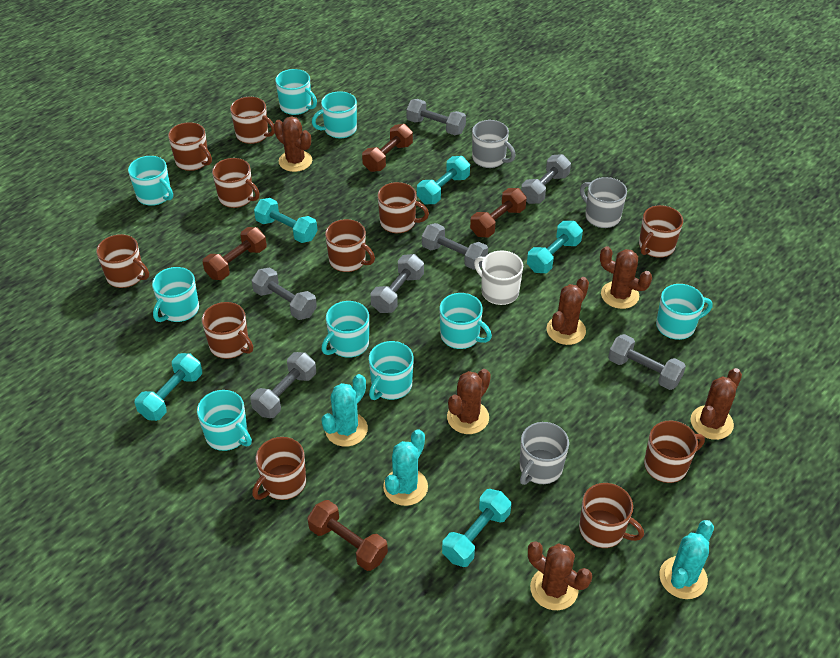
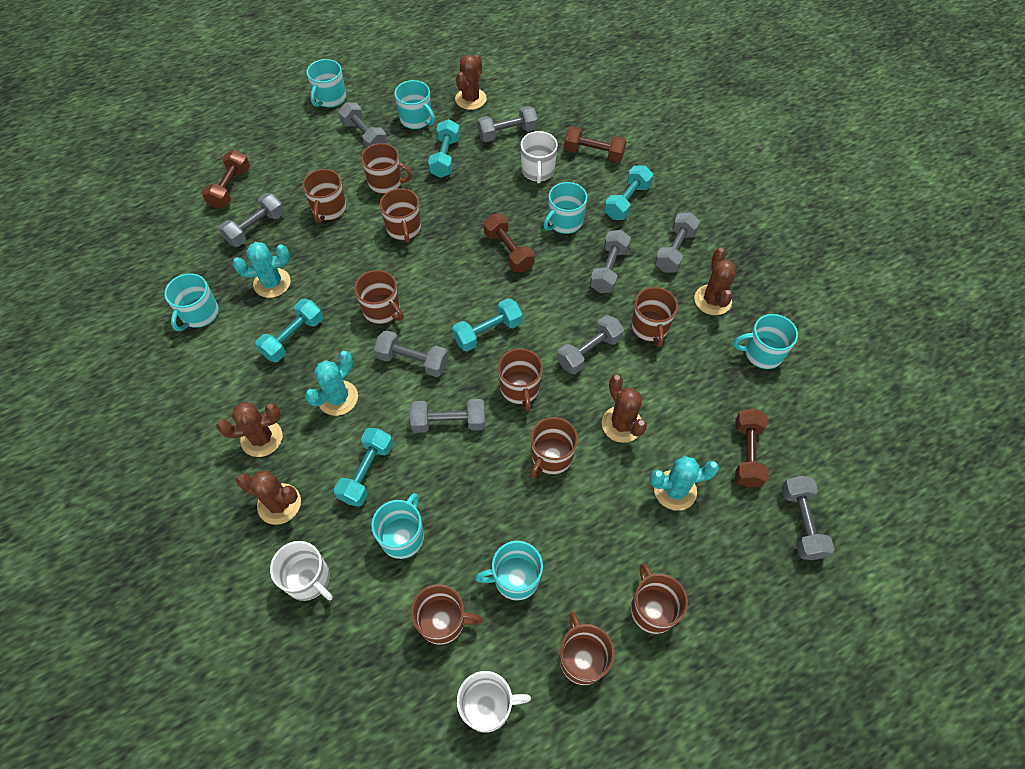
brown cactus: 6 -> 5
brown mug: 11 -> 10
grey dumbbell: 7 -> 9
grey mug: 3 -> 0
turquoise mug: 9 -> 7
white mug: 1 -> 3

